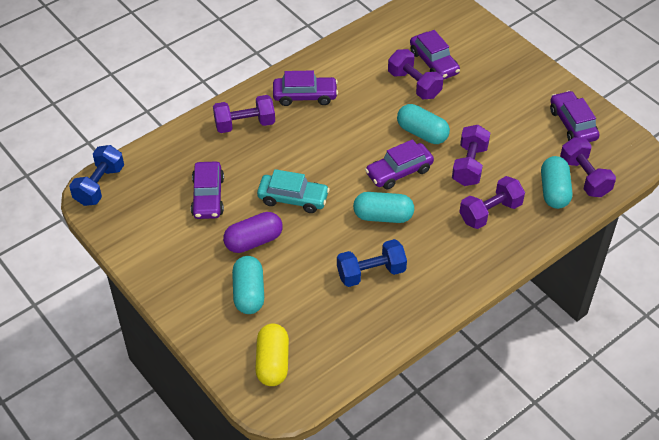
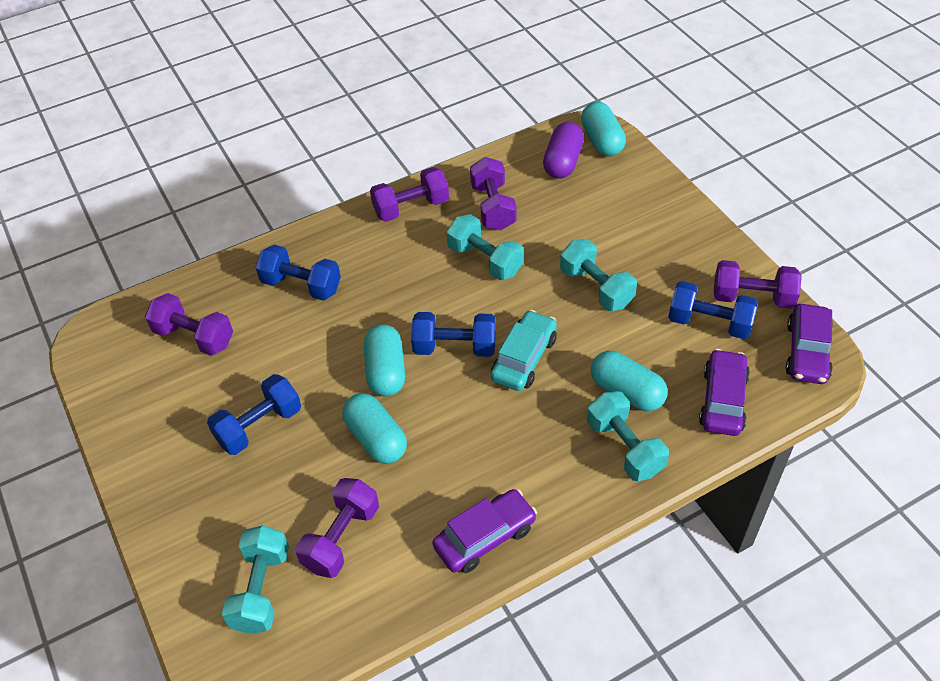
blue dumbbell: 2 -> 4
purple car: 5 -> 3
turquoise dumbbell: 0 -> 4
yellow capsule: 1 -> 0

